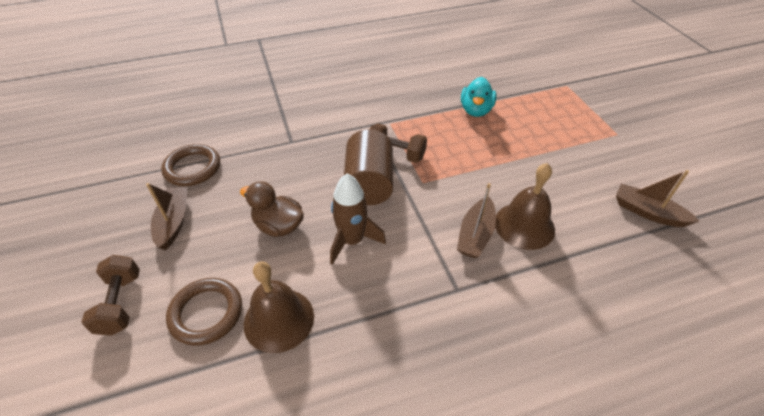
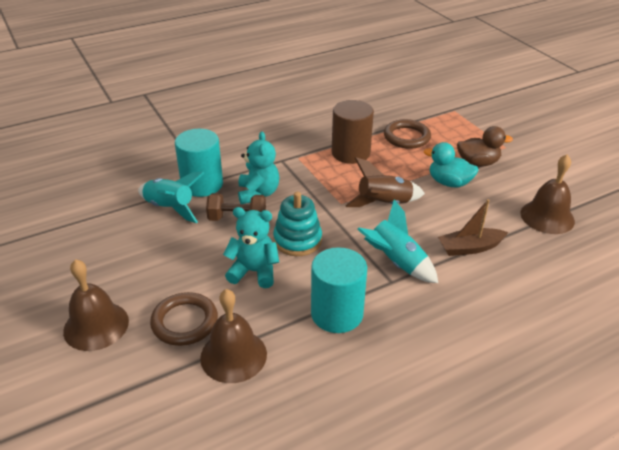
brown bell: 2 -> 3
brown boat: 3 -> 1
brown dumbbell: 2 -> 1
turquoise cylinder: 0 -> 2
turquoise rocket: 0 -> 2
turquoise stacking toy: 0 -> 1
turquoise teddy bear: 0 -> 2

